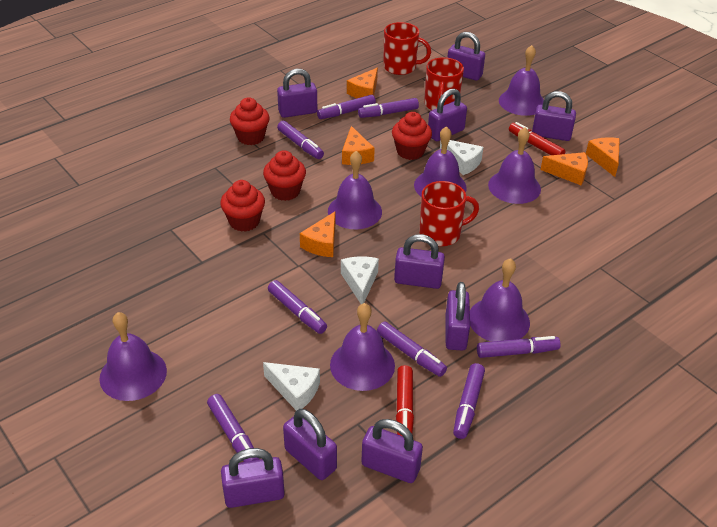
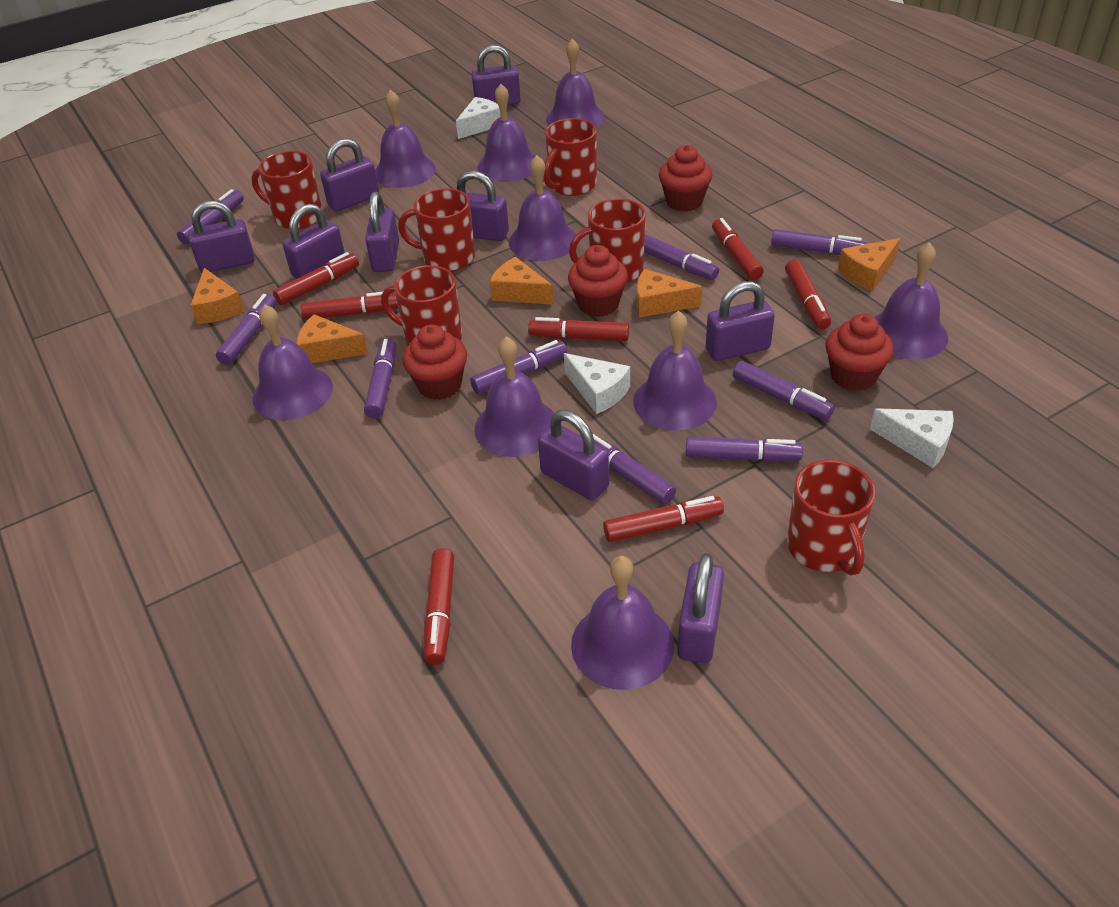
purple bell: 7 -> 9
purple marker: 8 -> 9
red marker: 2 -> 7
red mug: 3 -> 6

